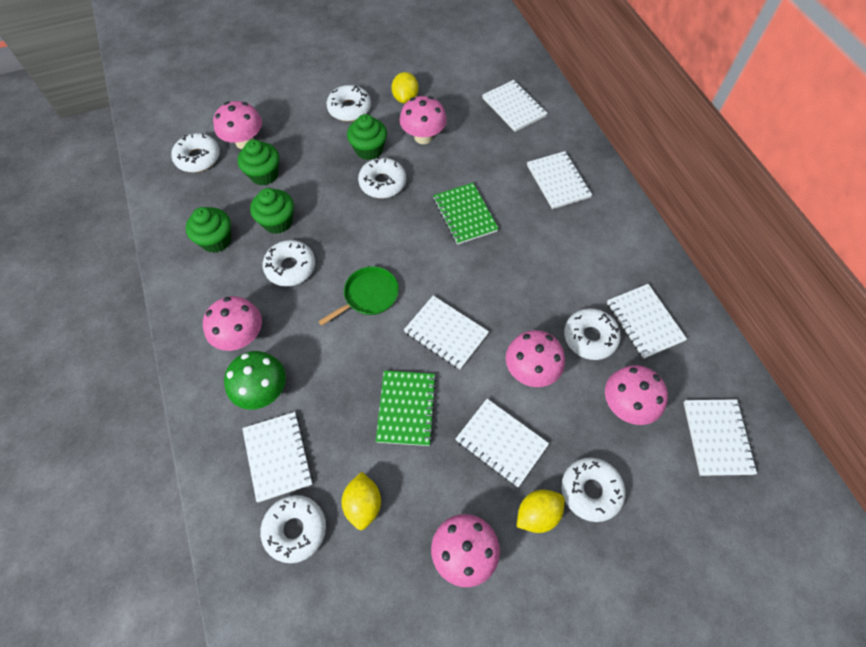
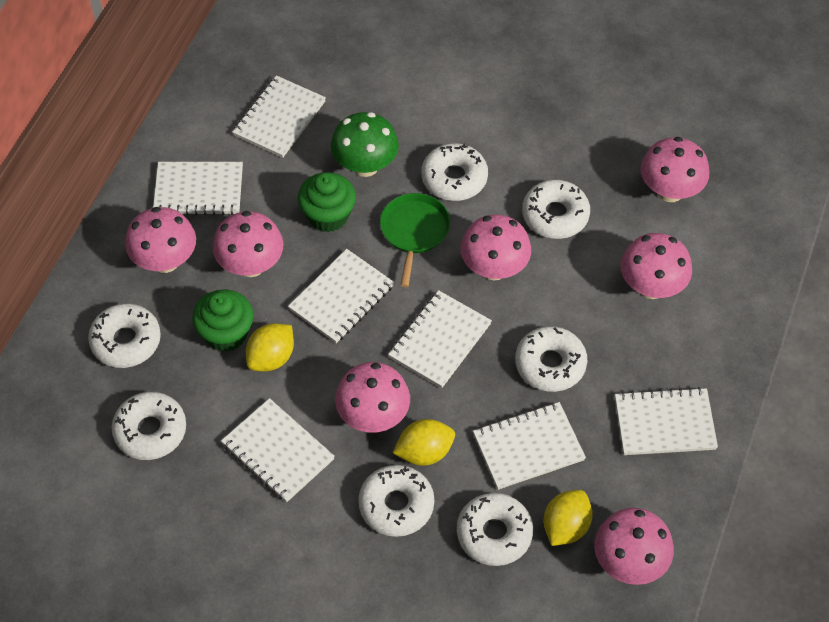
green cupcake: 4 -> 2
green notebook: 2 -> 0
pink mushroom: 6 -> 7

